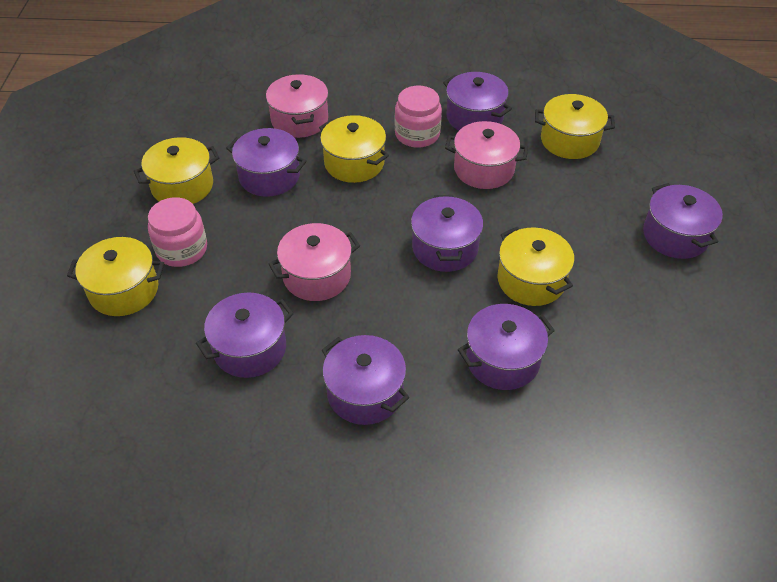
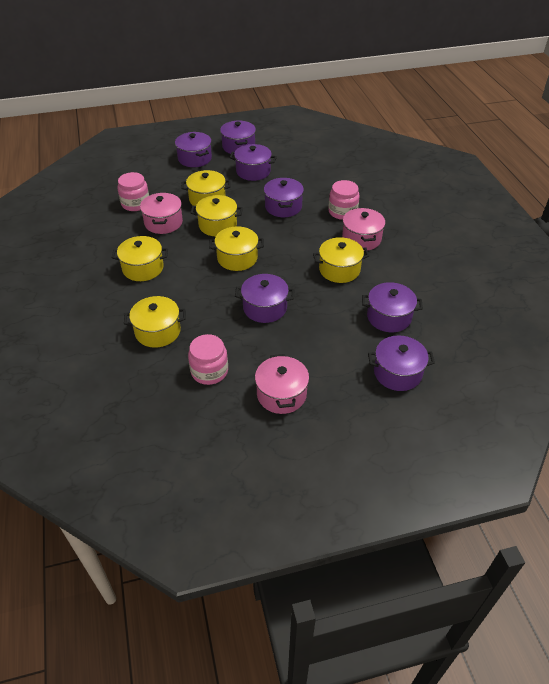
pink jar: 2 -> 3
yellow pot: 5 -> 6

